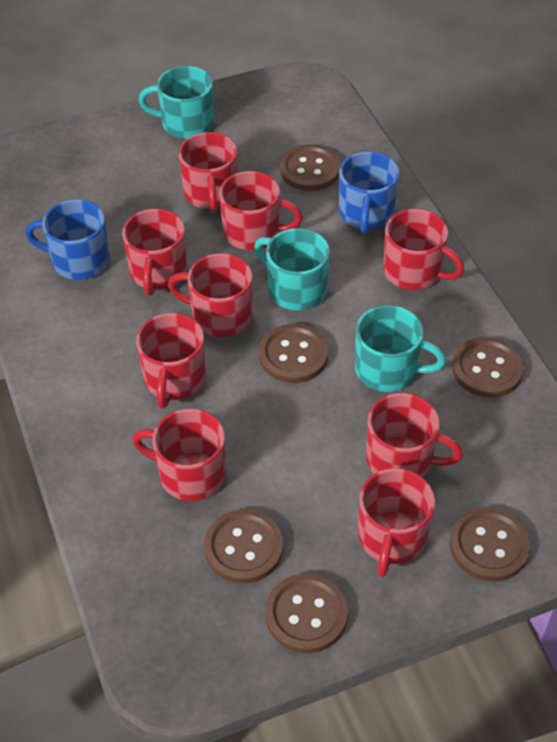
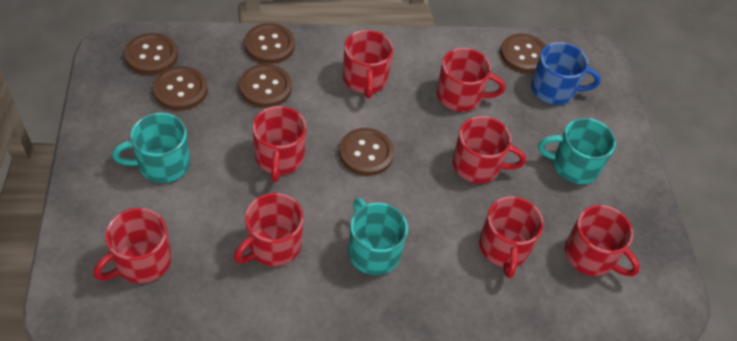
blue mug: 2 -> 1
red mug: 9 -> 8

